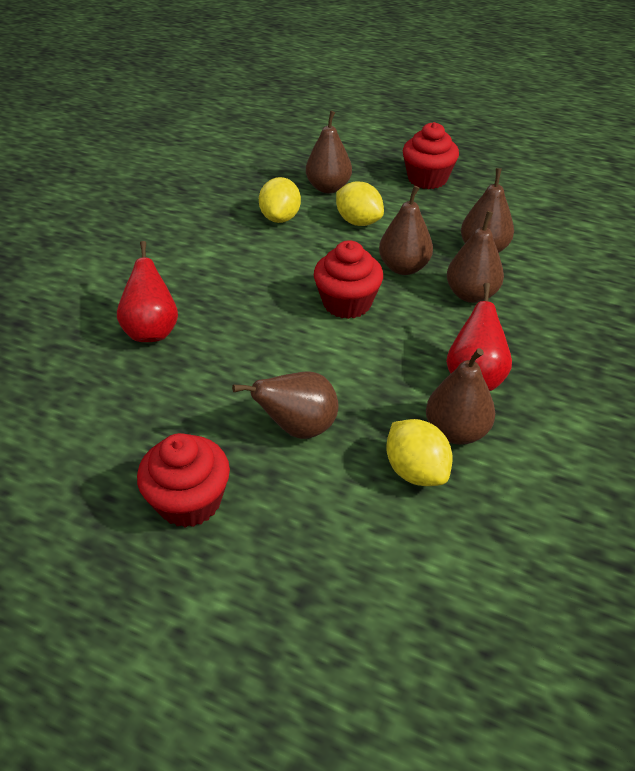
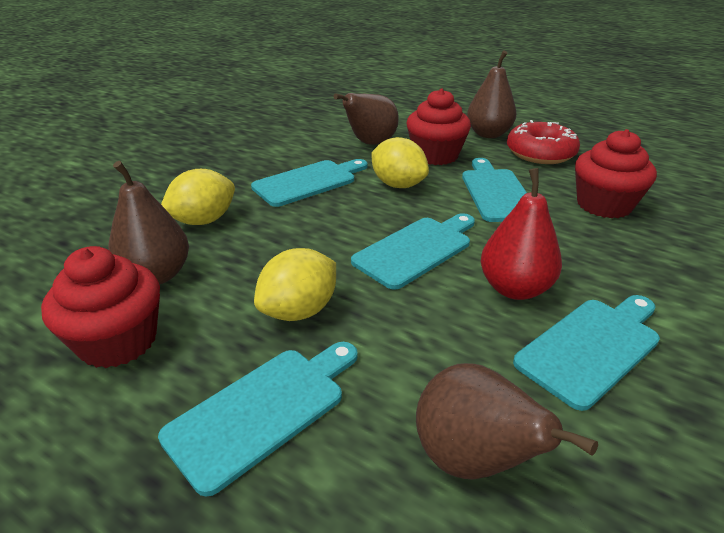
brown pear: 6 -> 4
red donut: 0 -> 1
red pear: 2 -> 1
turquoise cutting board: 0 -> 5

